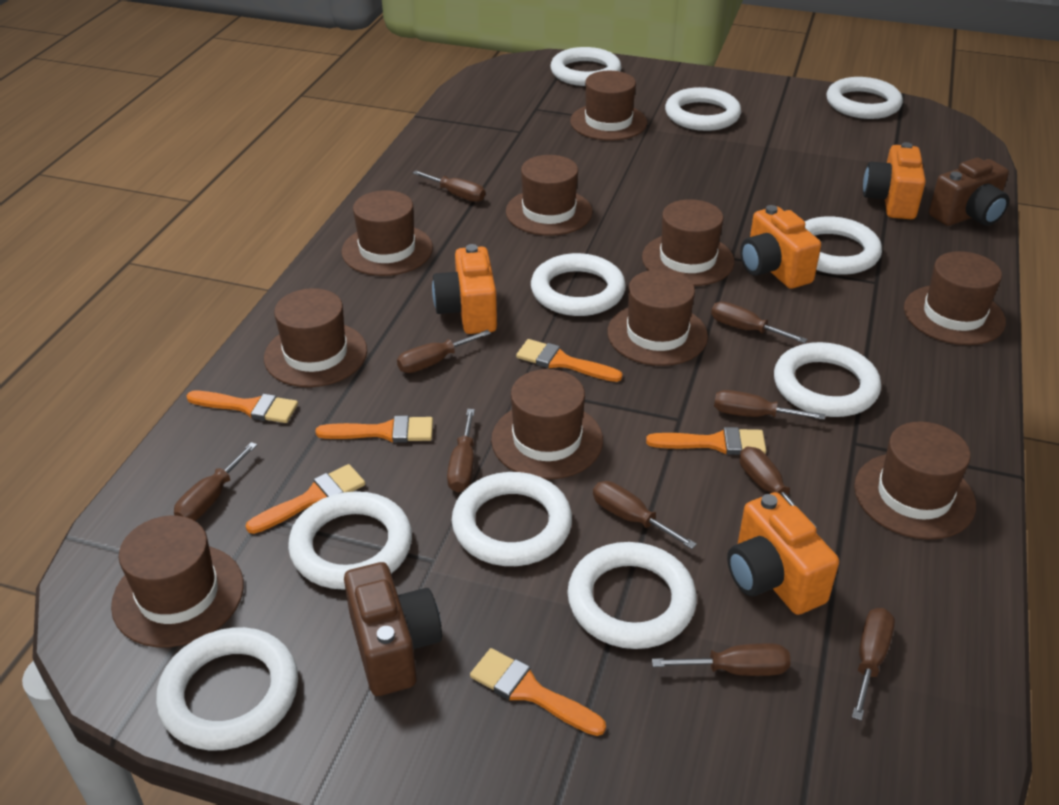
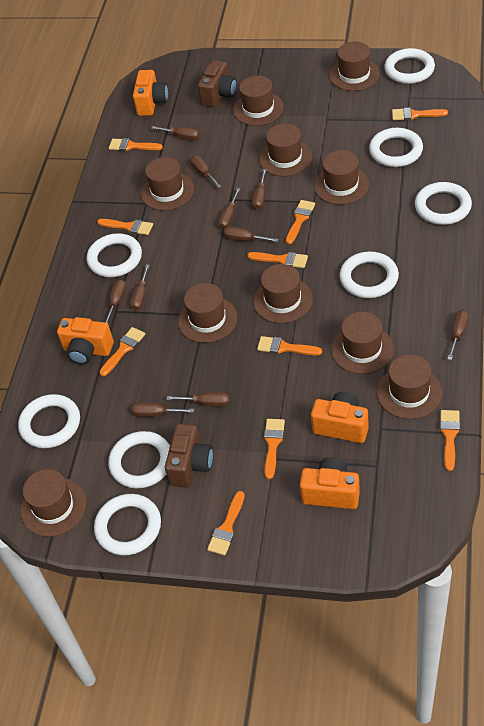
orange brush: 6 -> 10
white ring: 10 -> 8

